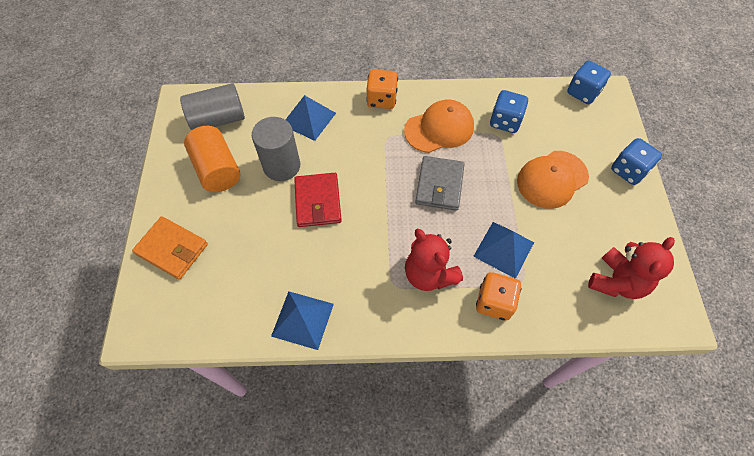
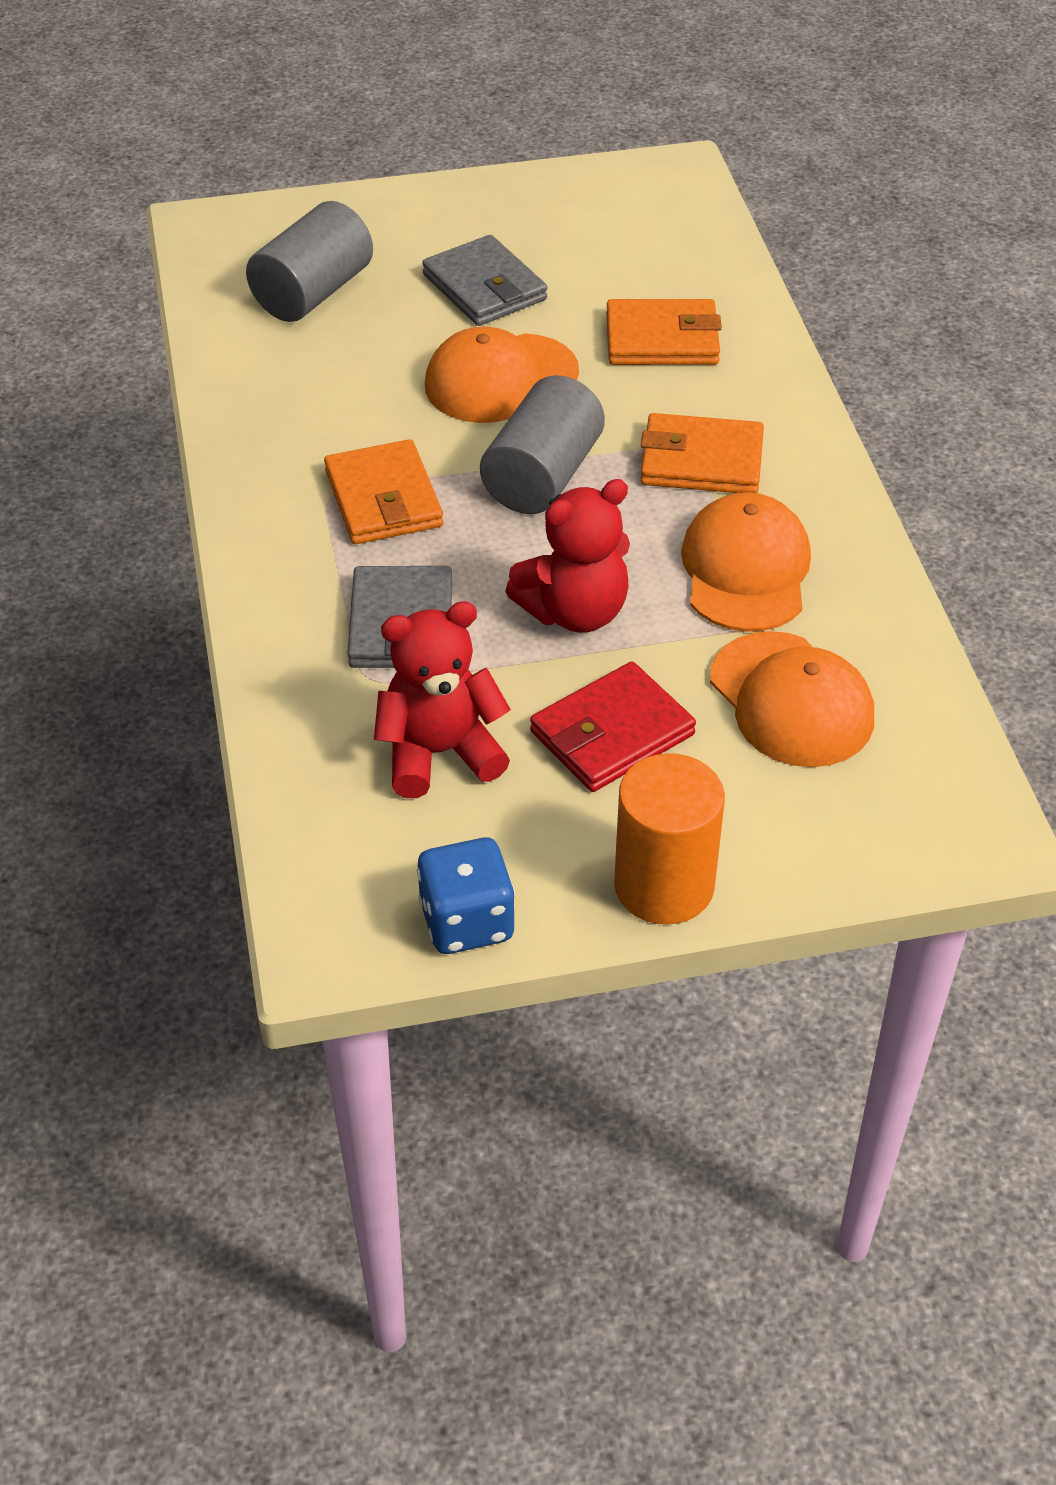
blue dice: 3 -> 1
blue pyramid: 3 -> 0
grey wallet: 1 -> 2
orange cap: 2 -> 3
orange dice: 2 -> 0
orange wallet: 1 -> 3

